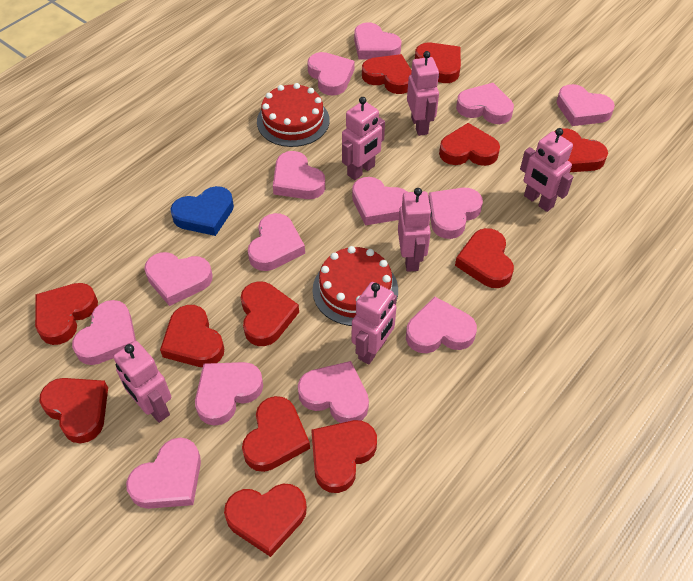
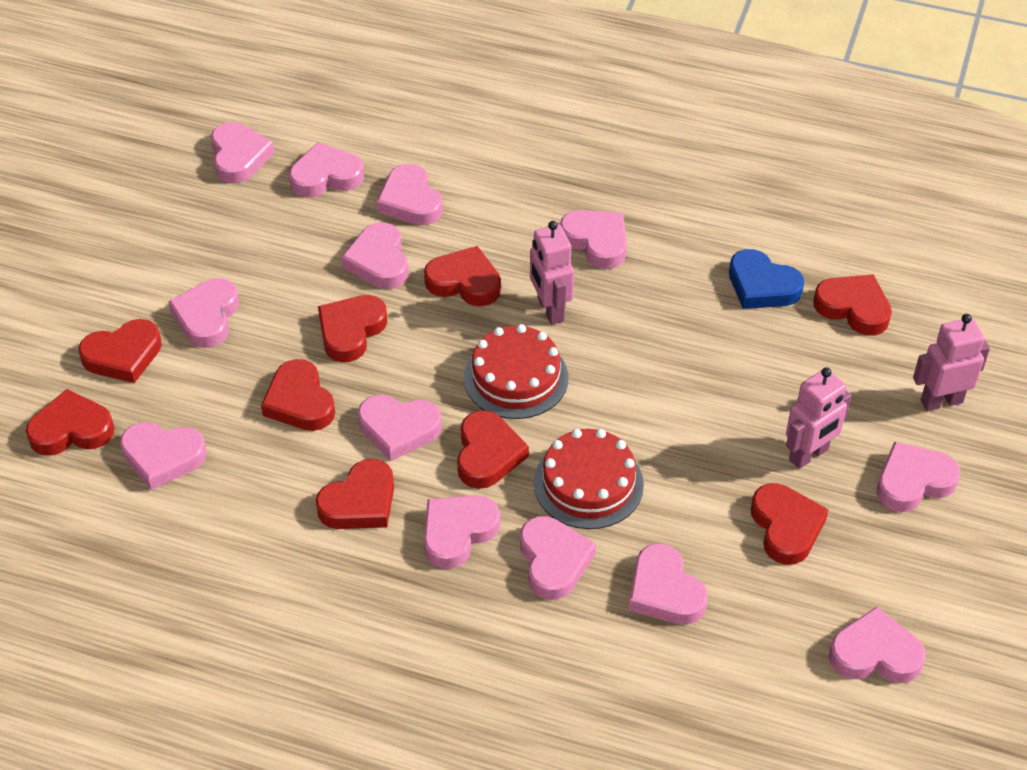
pink heart: 14 -> 13
pink robot: 6 -> 3
red heart: 12 -> 9

